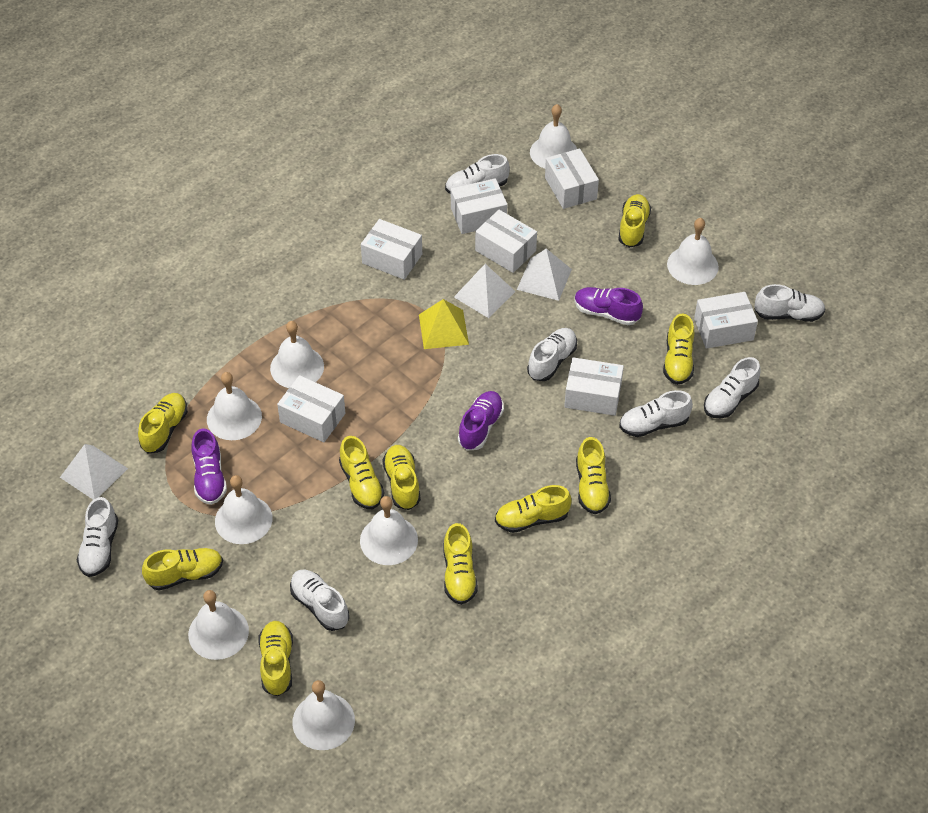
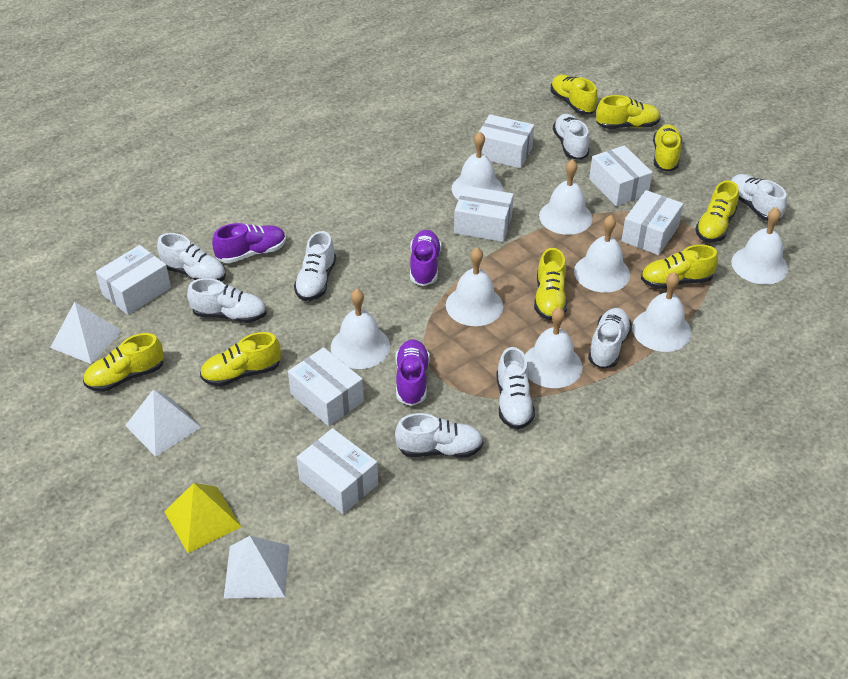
white shoe: 7 -> 8
yellow shoe: 10 -> 8

